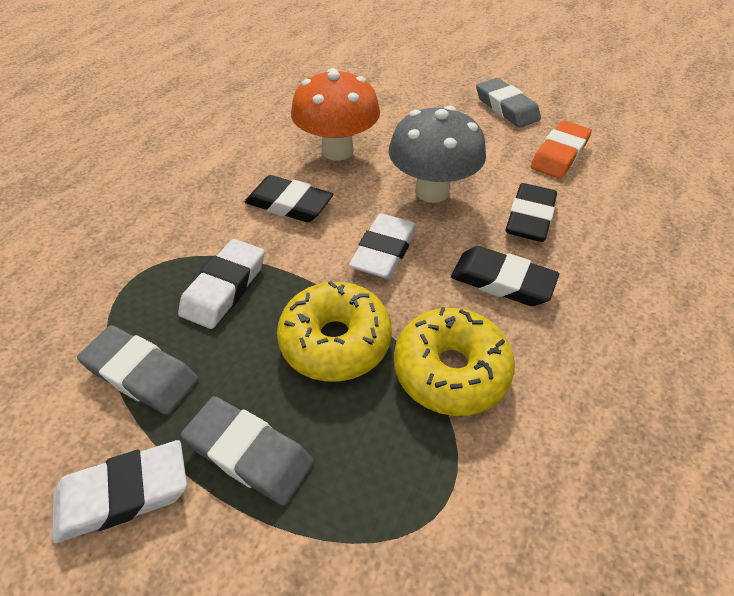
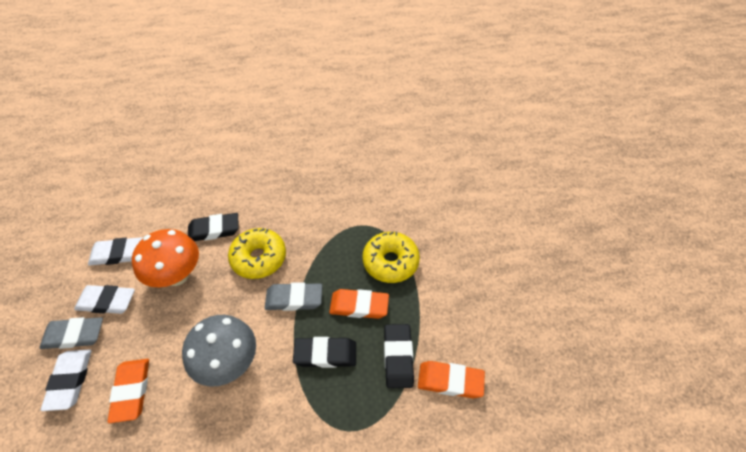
grey eraser: 3 -> 2
orange eraser: 1 -> 3

